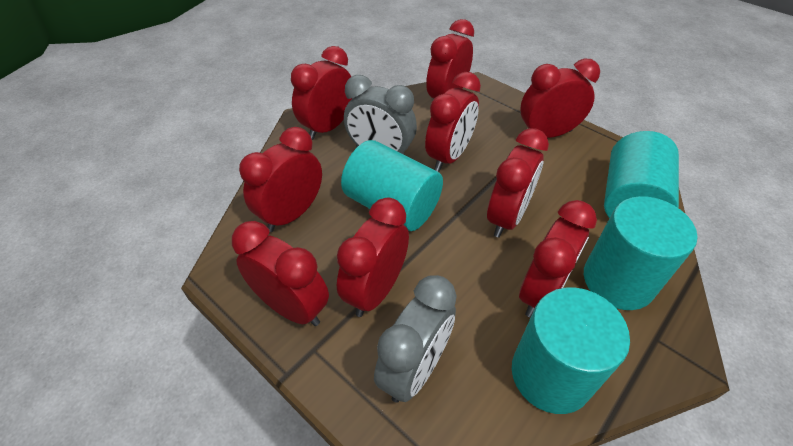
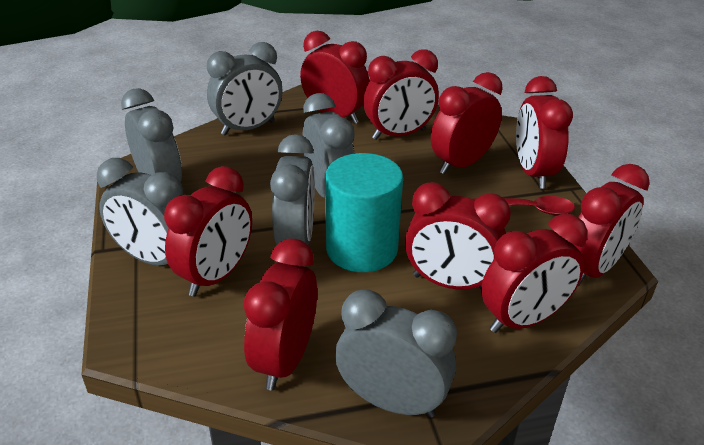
grey clock: 2 -> 6
red spoon: 0 -> 1
turquoise cylinder: 4 -> 1

